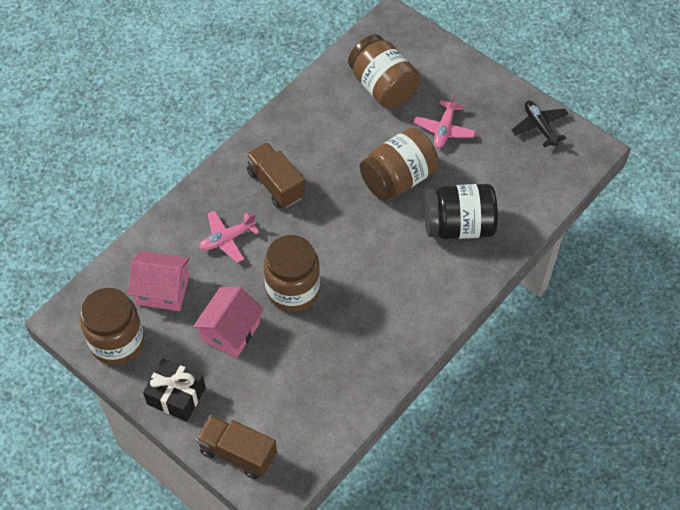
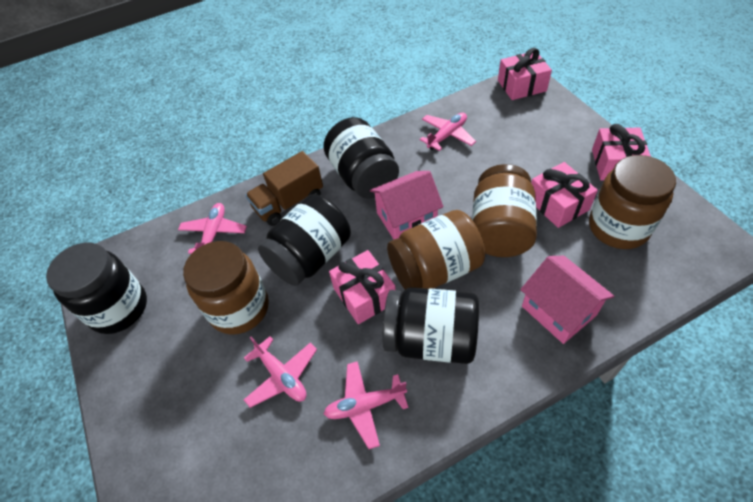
black gift: 1 -> 0
black jar: 1 -> 4
black plane: 1 -> 0
brown truck: 2 -> 1
pink gift: 0 -> 4
pink plane: 2 -> 4

